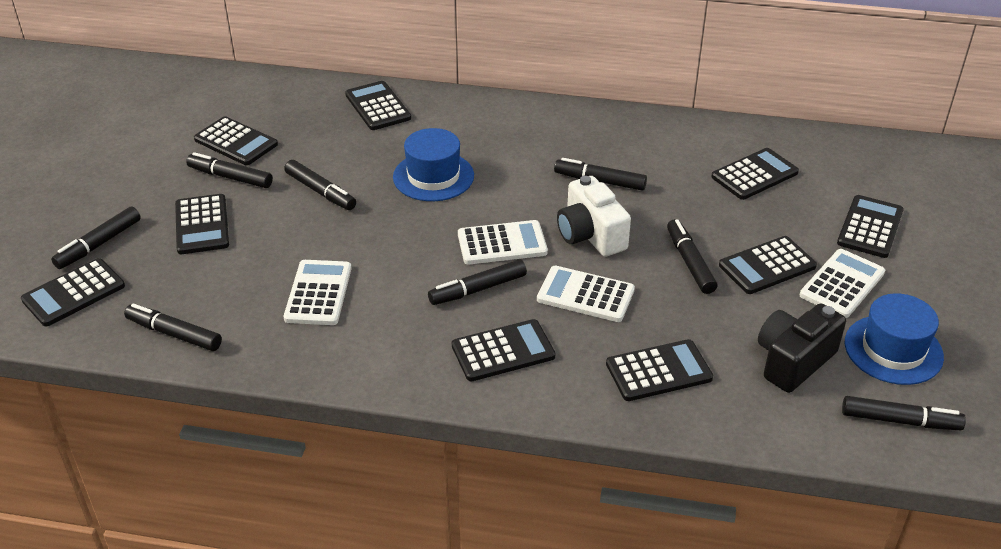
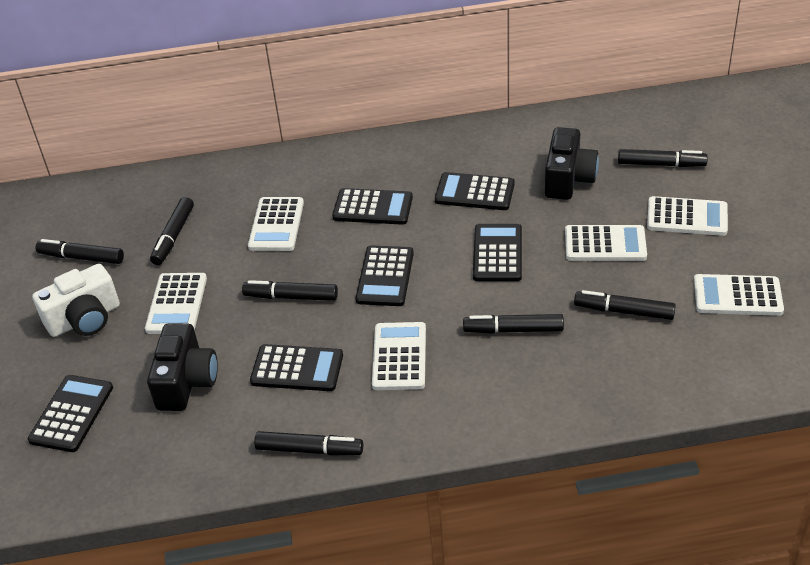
black calculator: 9 -> 6
black camera: 1 -> 2
black marker: 8 -> 7
blue hat: 2 -> 0
white calculator: 4 -> 6

